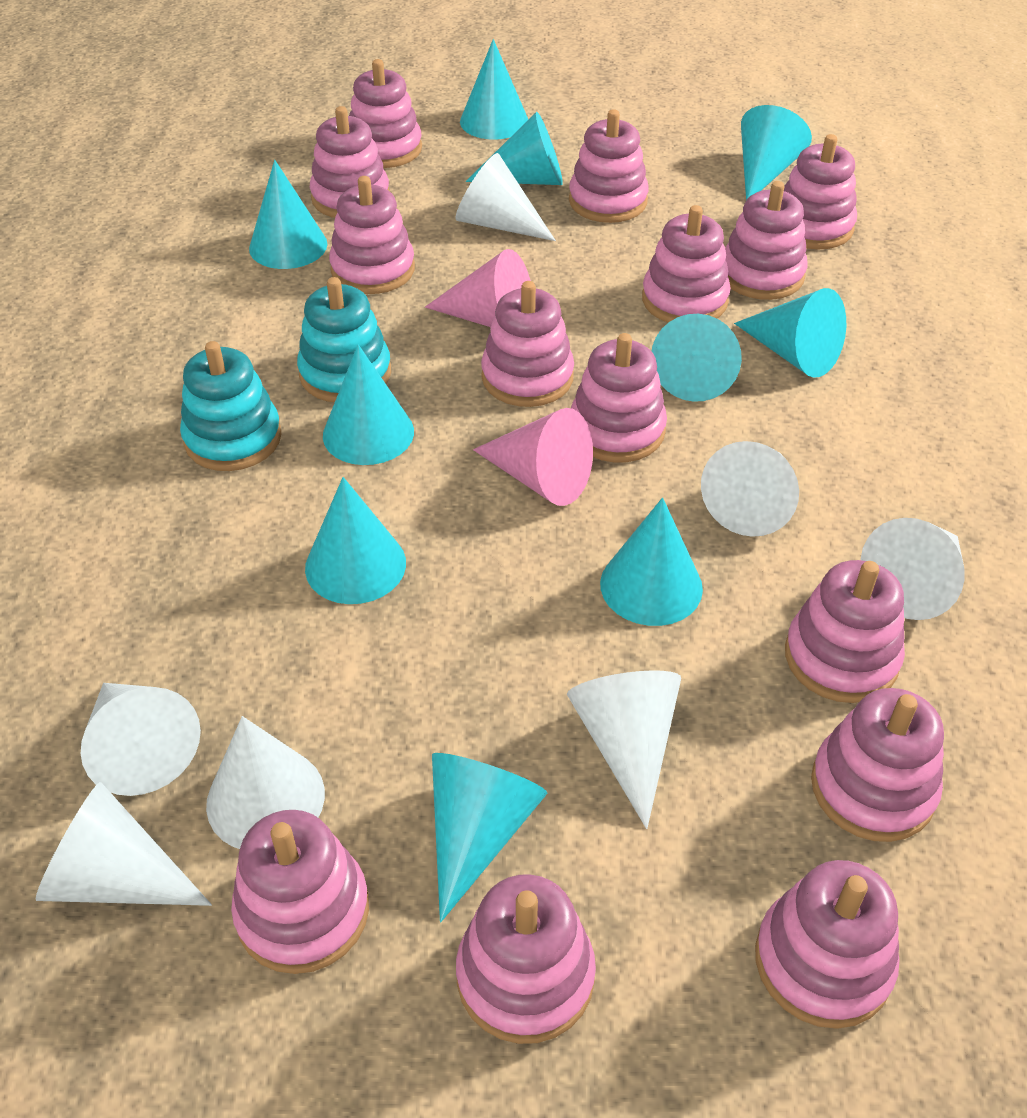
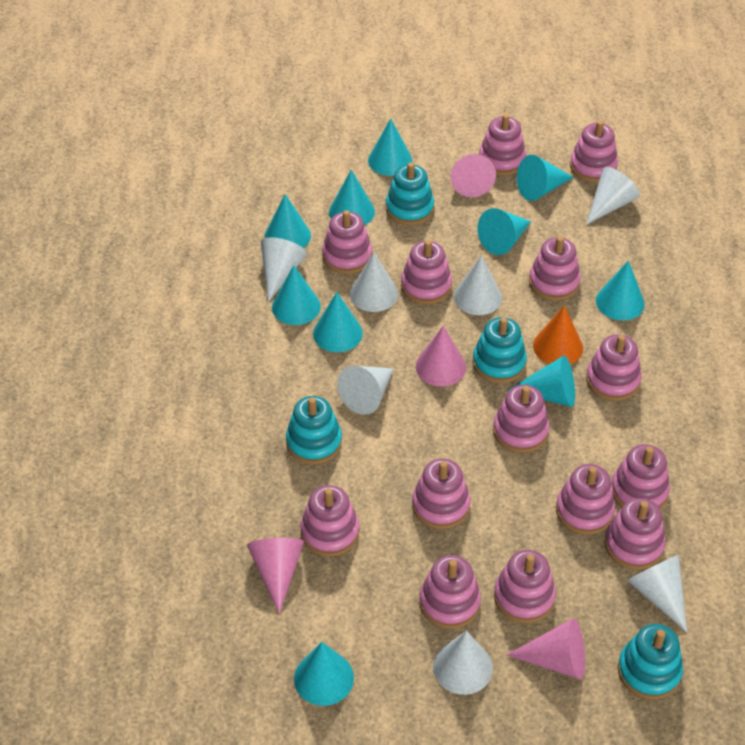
orange cone: 0 -> 1
pink cone: 2 -> 4
turquoise stacking toy: 2 -> 4

